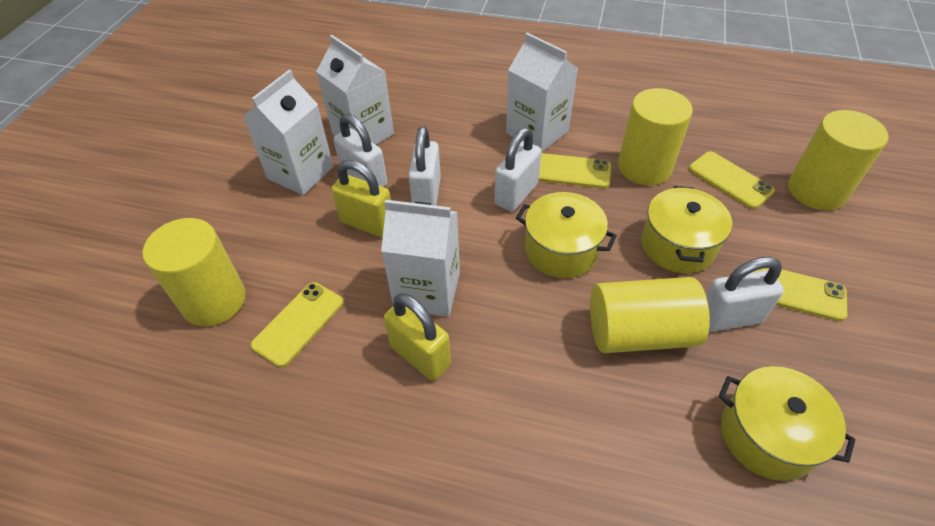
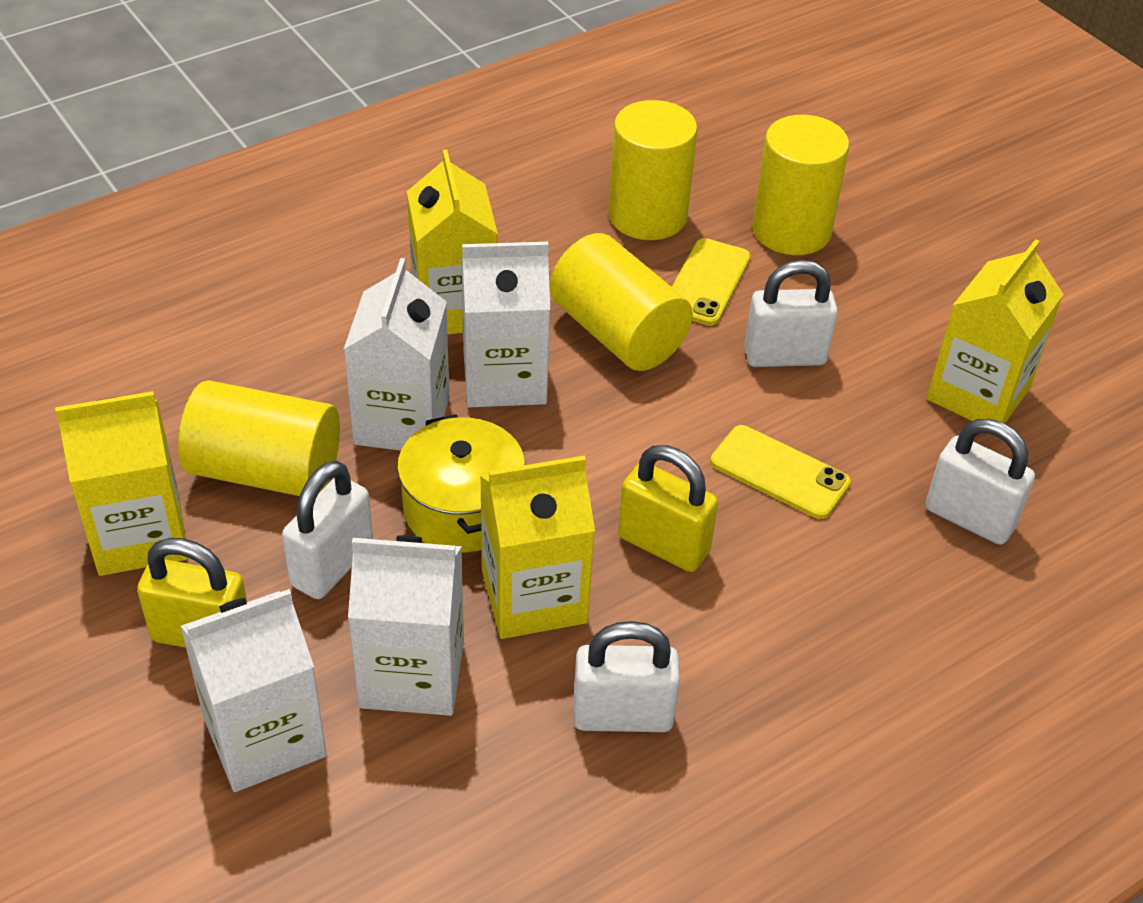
yellow carton: 0 -> 4
yellow phone: 4 -> 2
yellow pot: 3 -> 1

